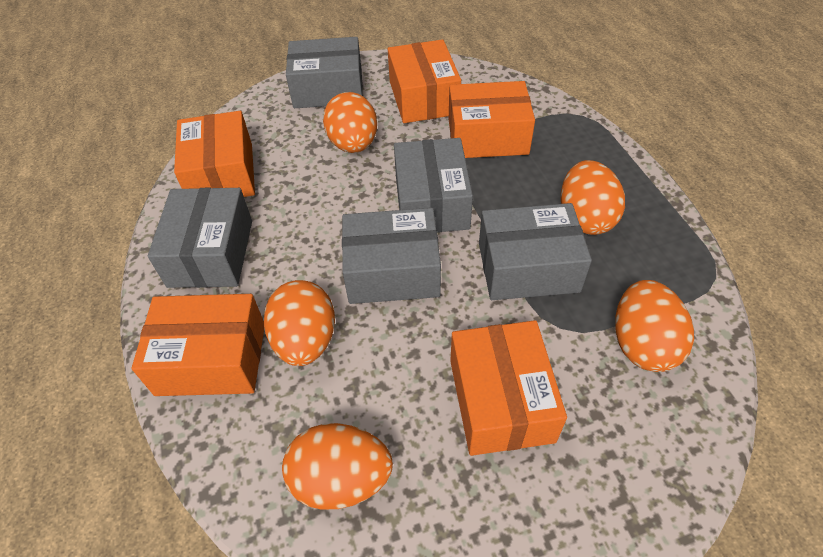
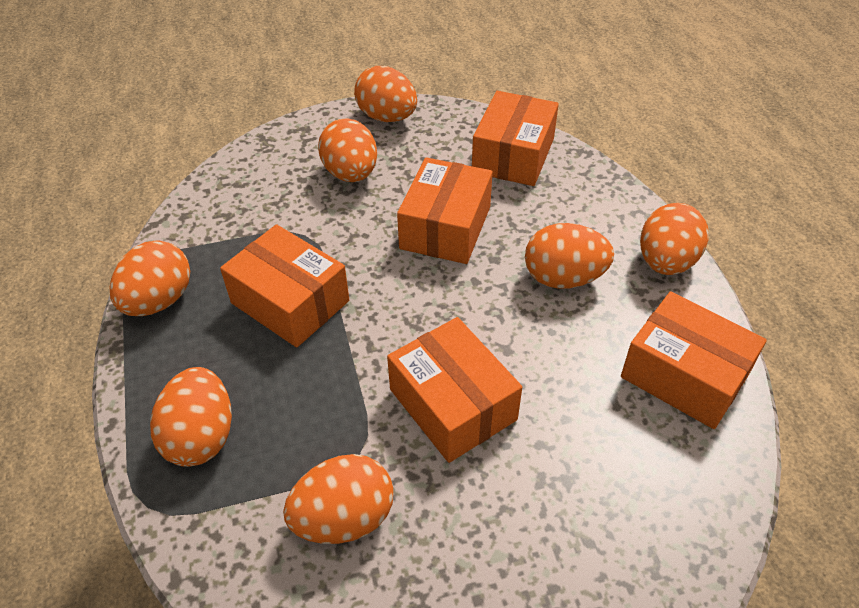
grey box: 5 -> 0
orange egg: 5 -> 7

